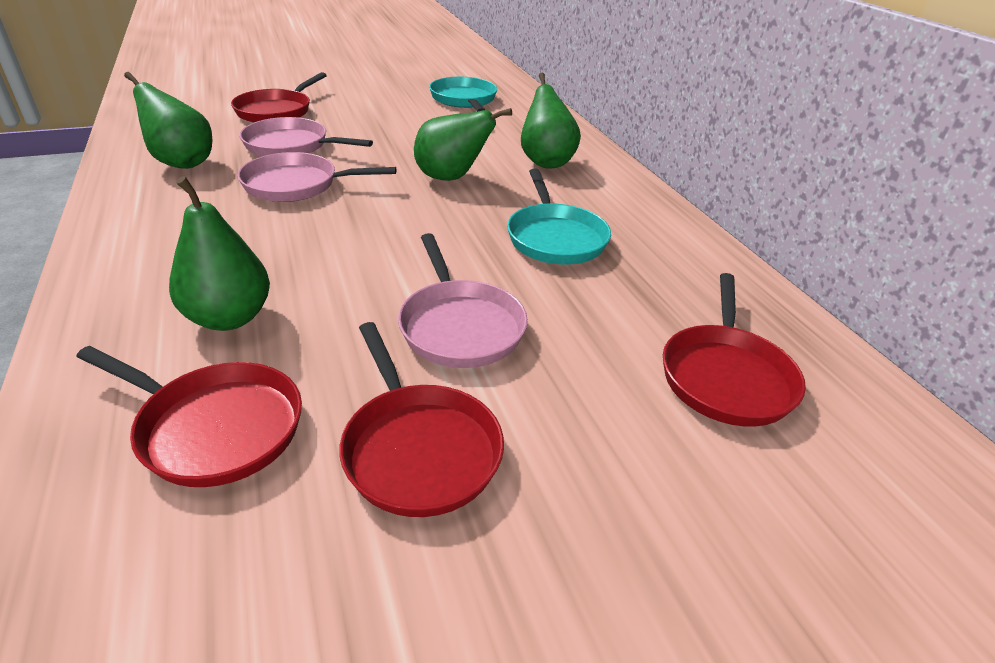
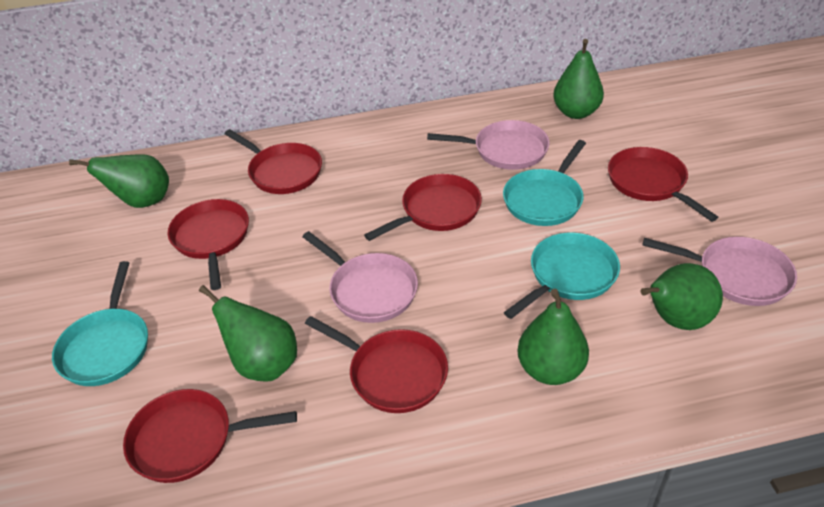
green pear: 4 -> 5
red pan: 4 -> 6
turquoise pan: 2 -> 3

